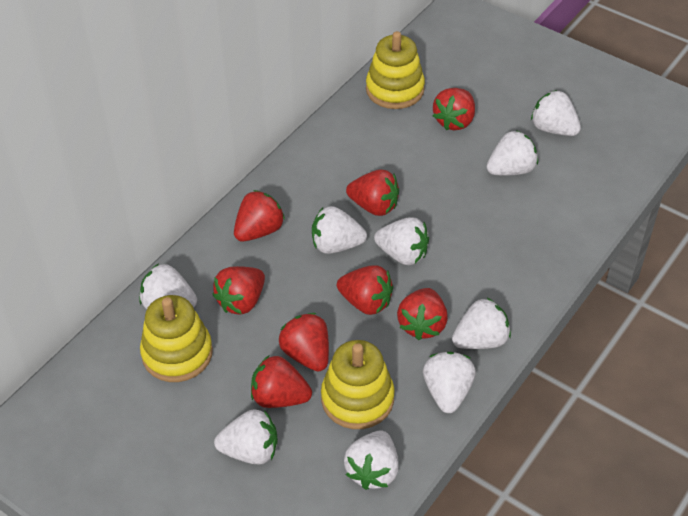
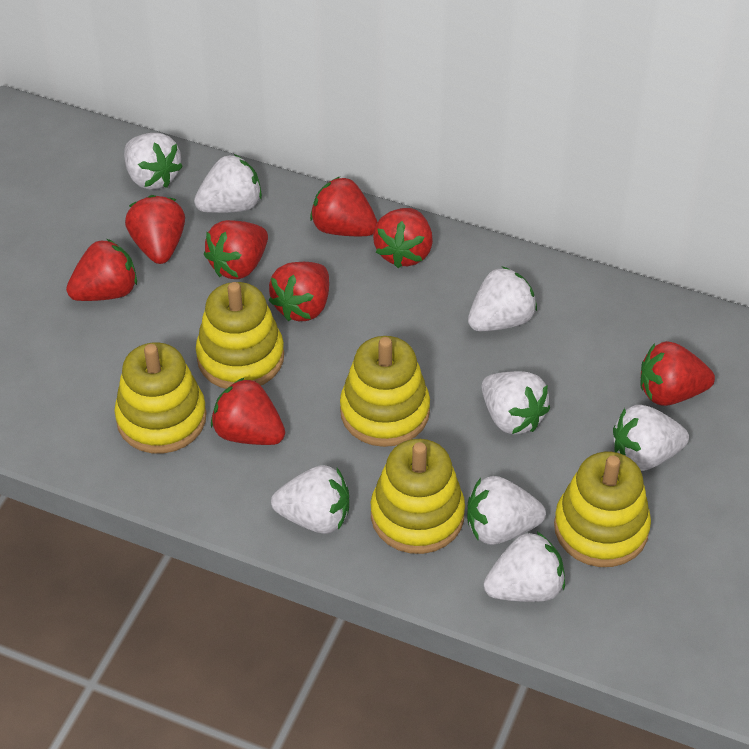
white strawberry: 9 -> 8
yellow stacking toy: 3 -> 5

